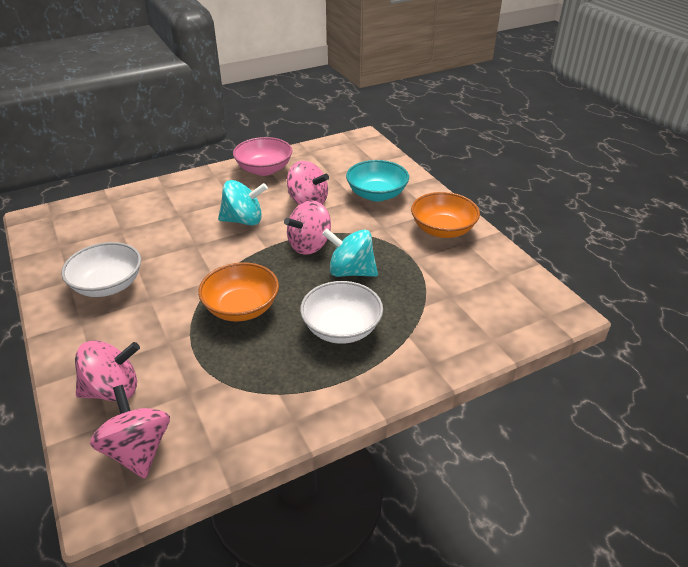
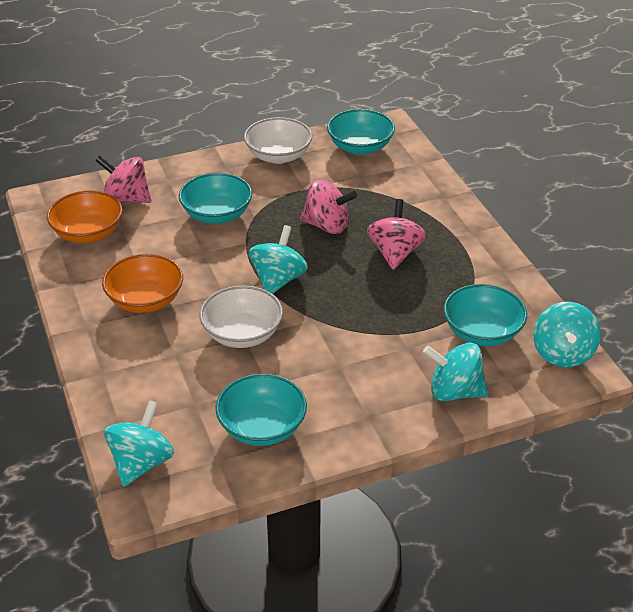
pink bowl: 1 -> 0
pink spinning top: 4 -> 3
turquoise bowl: 1 -> 4
turquoise spinning top: 2 -> 4

